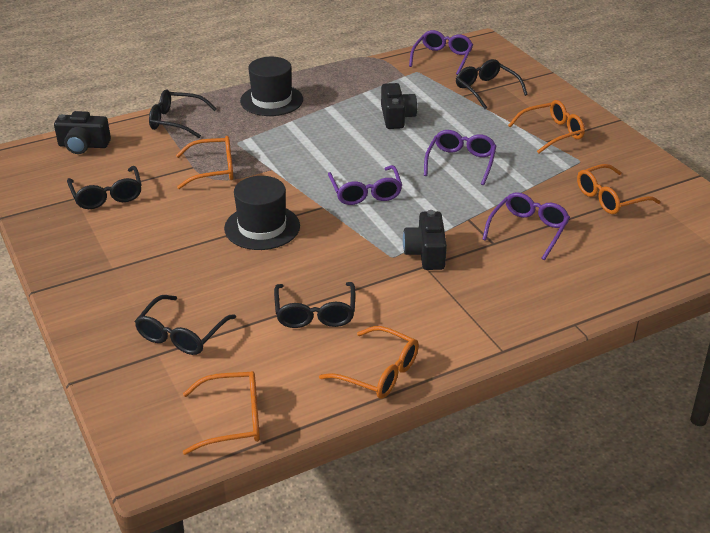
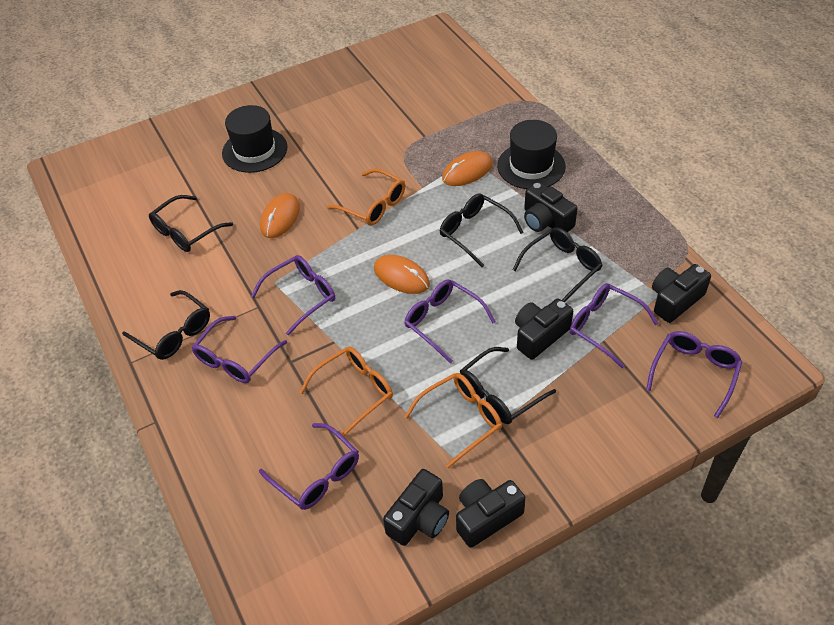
black camera: 3 -> 5
orange glasses: 5 -> 3
orange mouse: 0 -> 3
purple glasses: 4 -> 6

